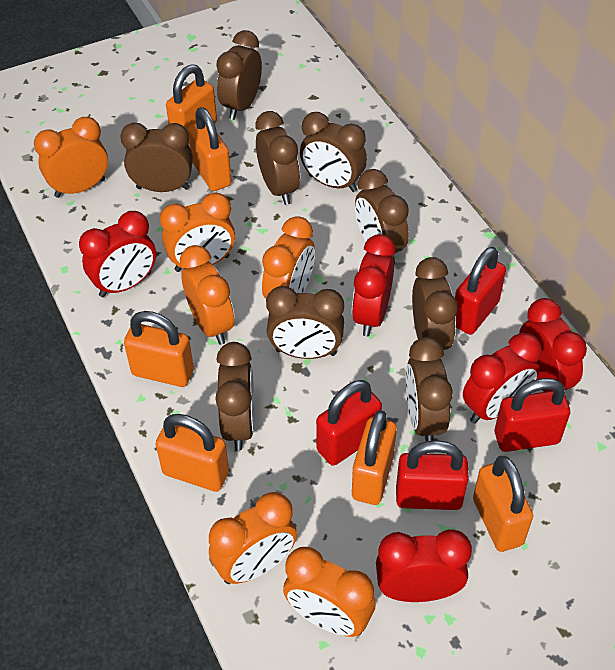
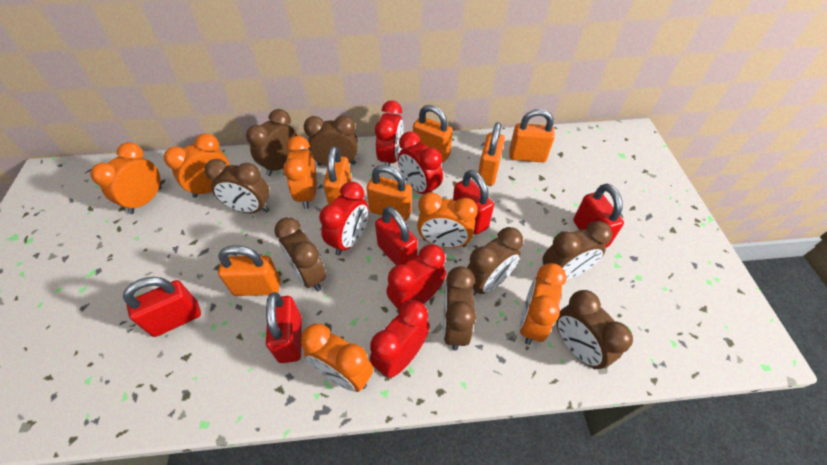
brown clock: 9 -> 8
red padlock: 4 -> 5

